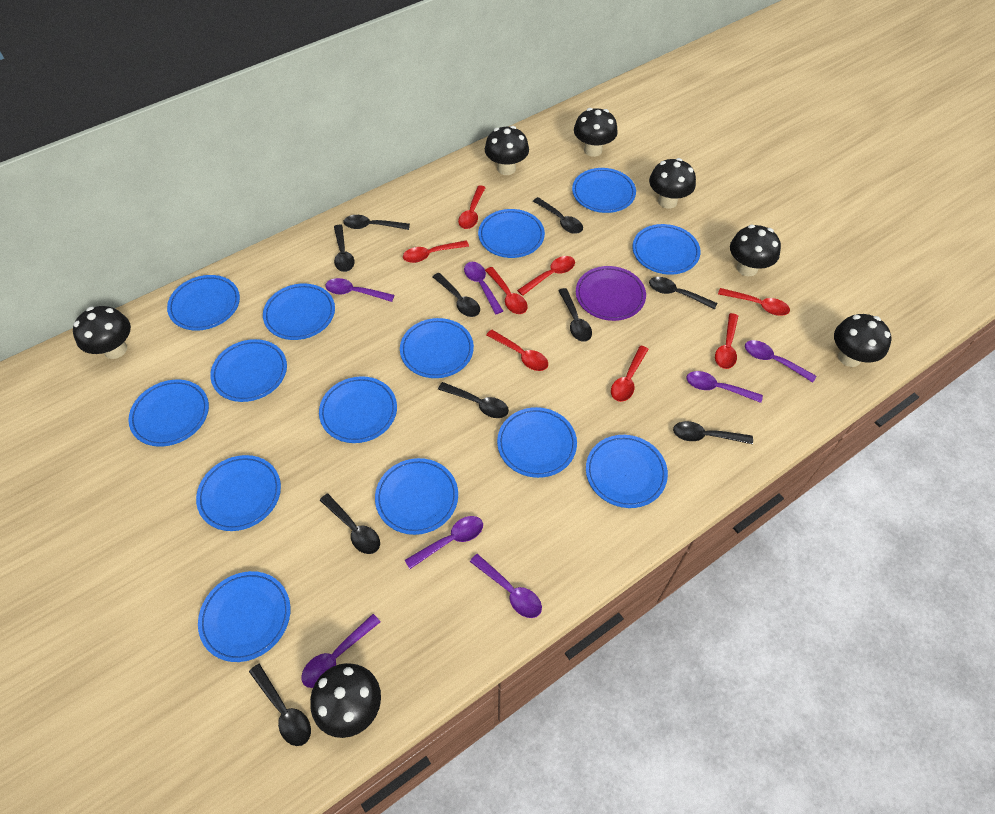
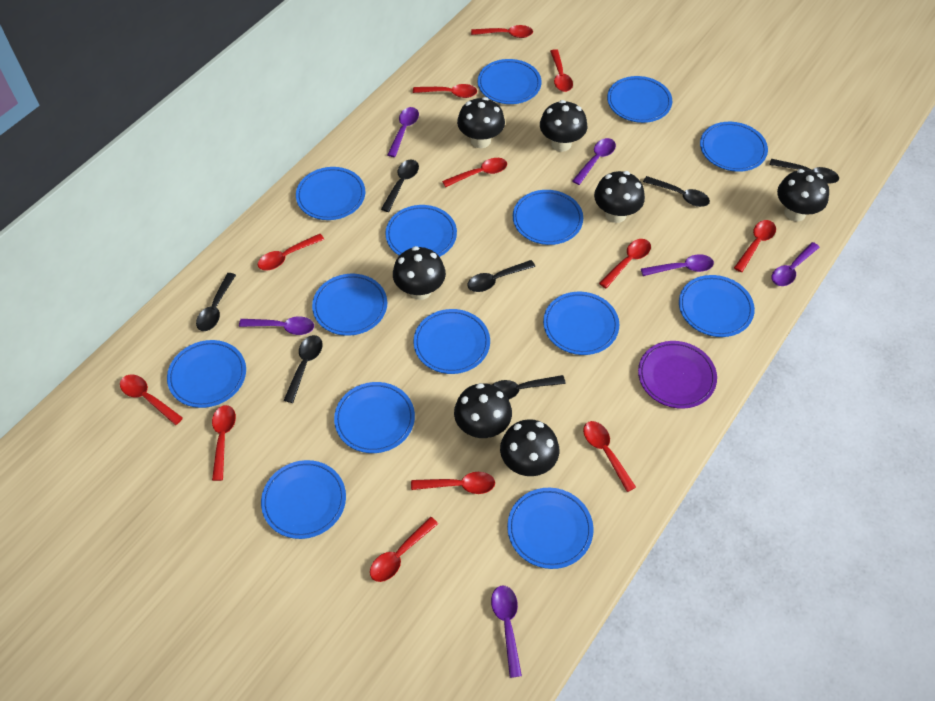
black spoon: 10 -> 7
purple spoon: 7 -> 6
red spoon: 8 -> 12

